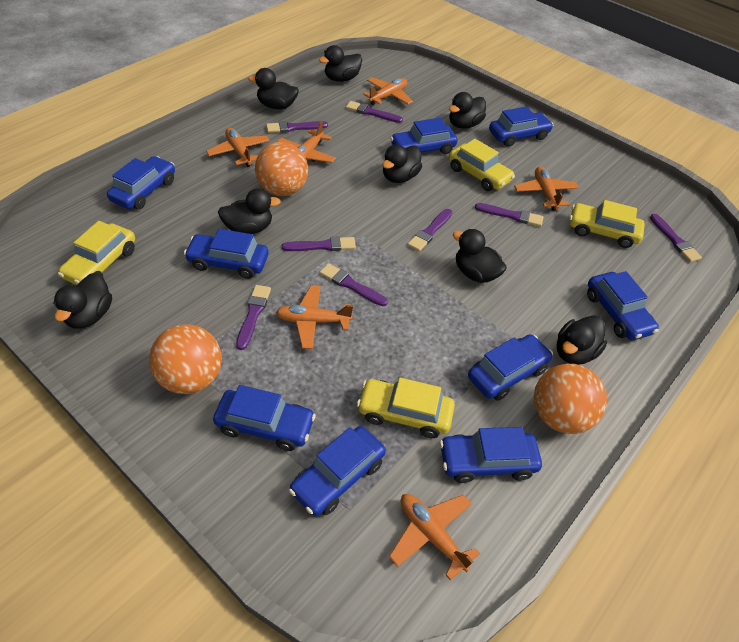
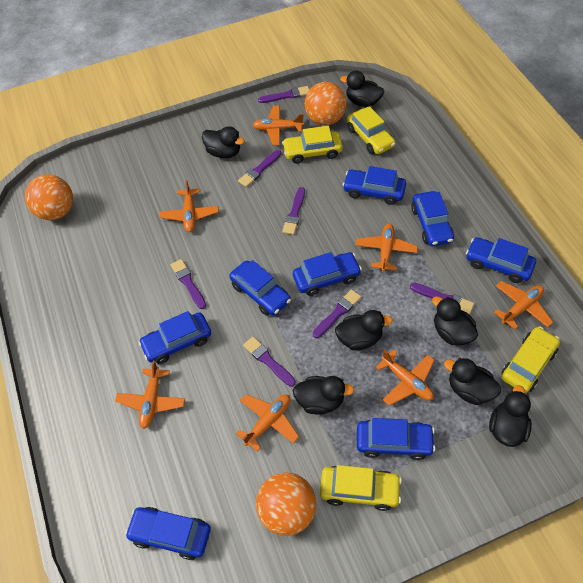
black duck: 8 -> 7
blue car: 9 -> 8
orange plane: 6 -> 7
purple brush: 8 -> 7

